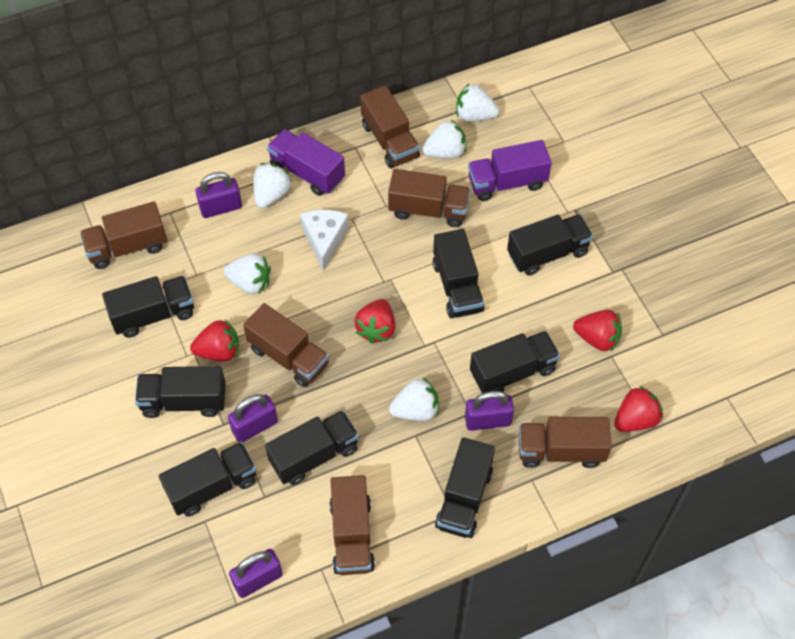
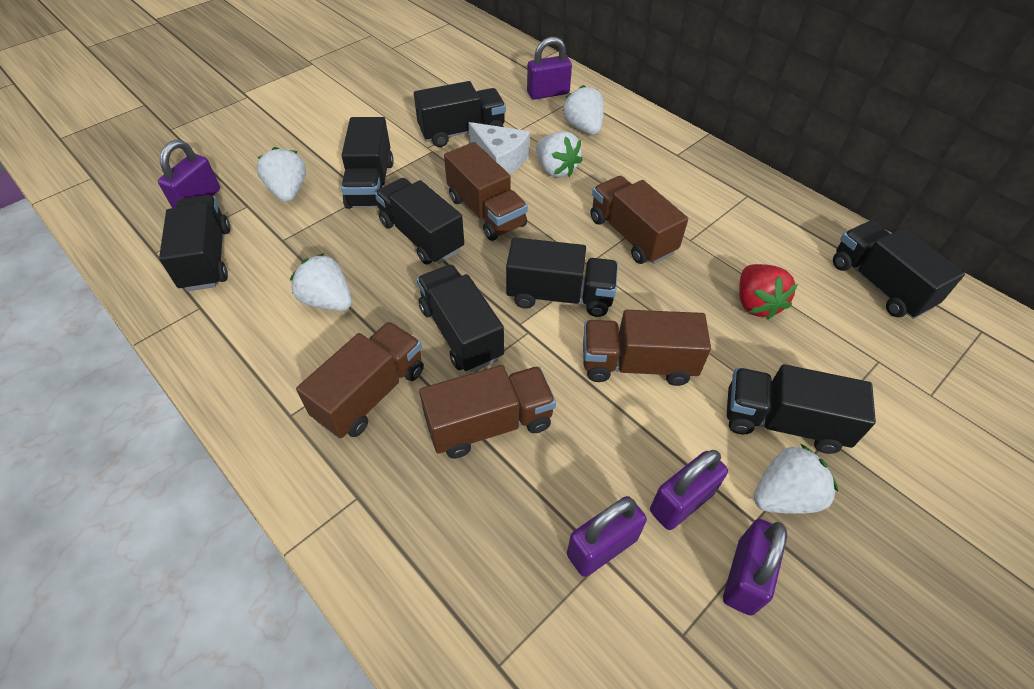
brown truck: 6 -> 5
purple padlock: 4 -> 5
purple truck: 2 -> 0
red strawberry: 4 -> 1

